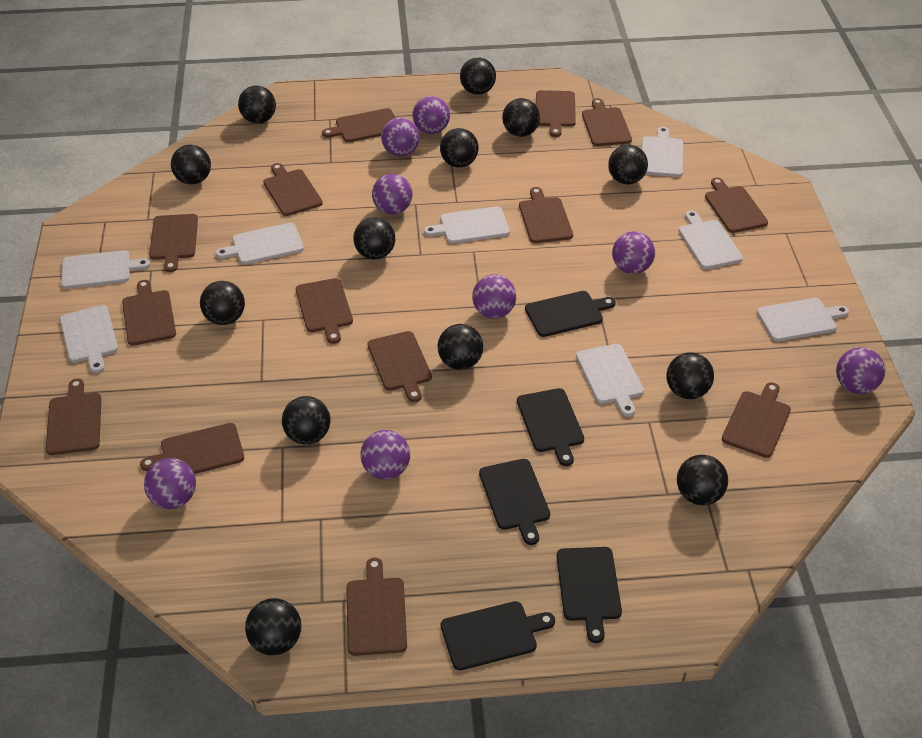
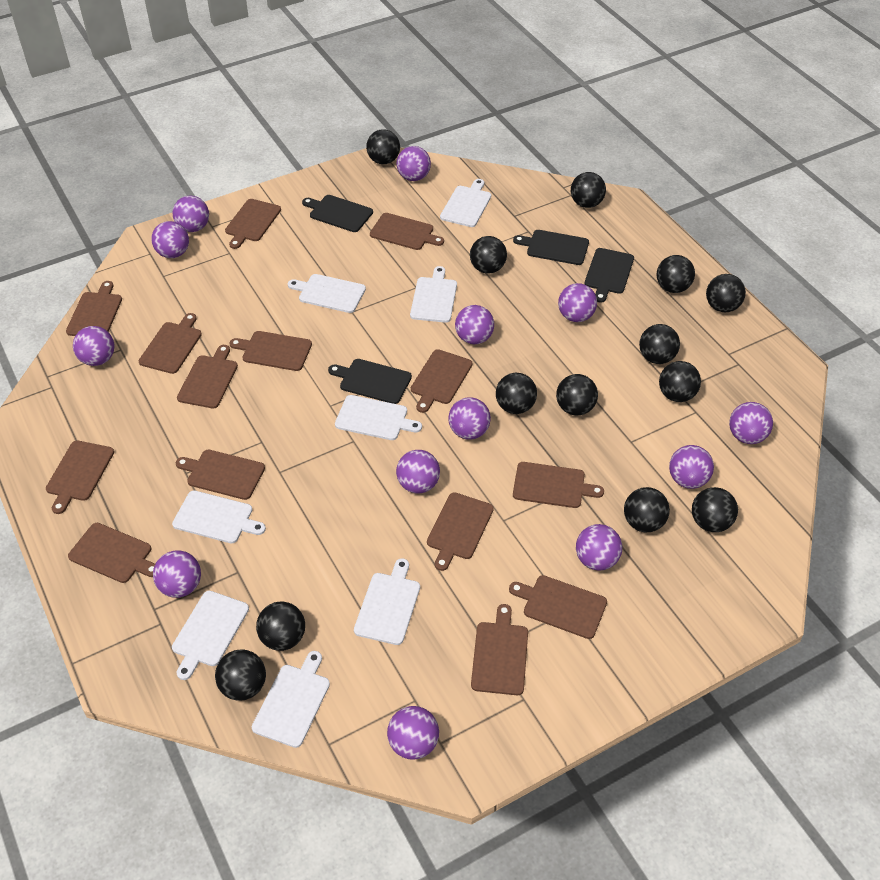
black cutting board: 5 -> 4
purple ball: 8 -> 13

